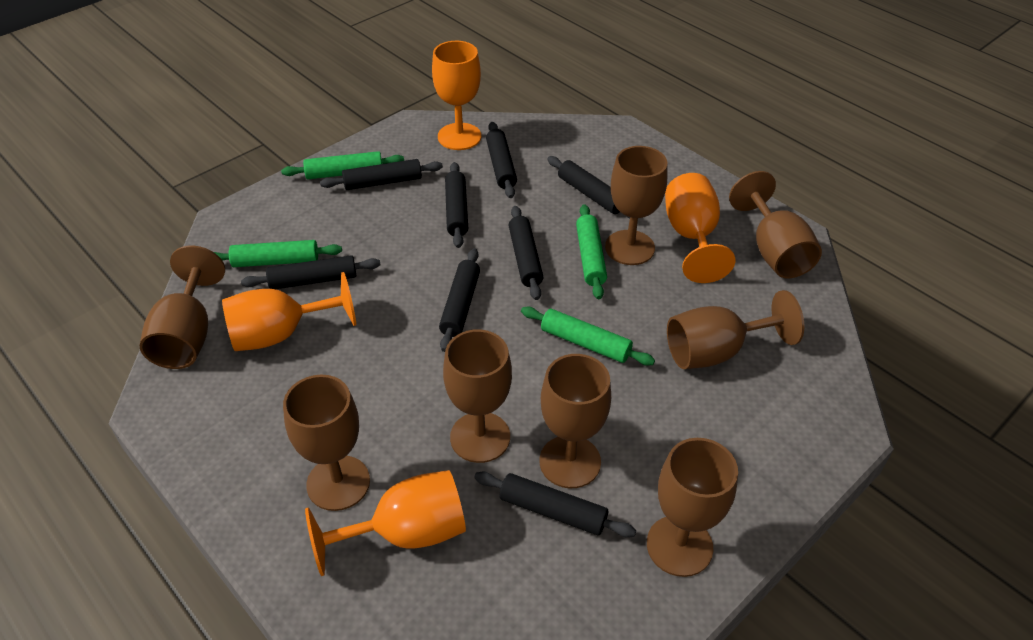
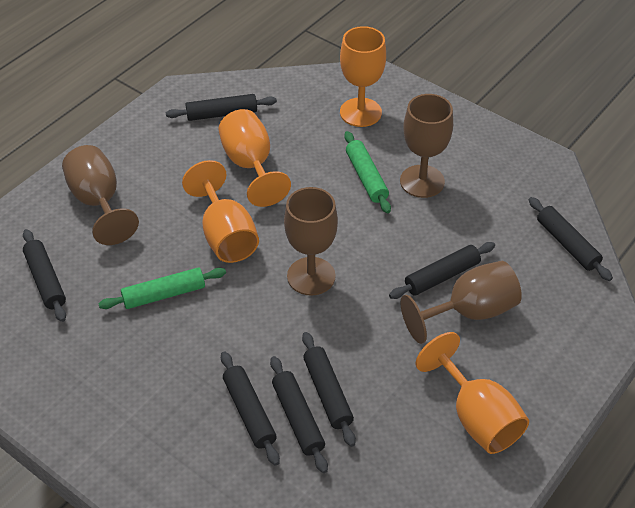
black rolling pin: 8 -> 7
brown goblet: 8 -> 4
green rolling pin: 4 -> 2

